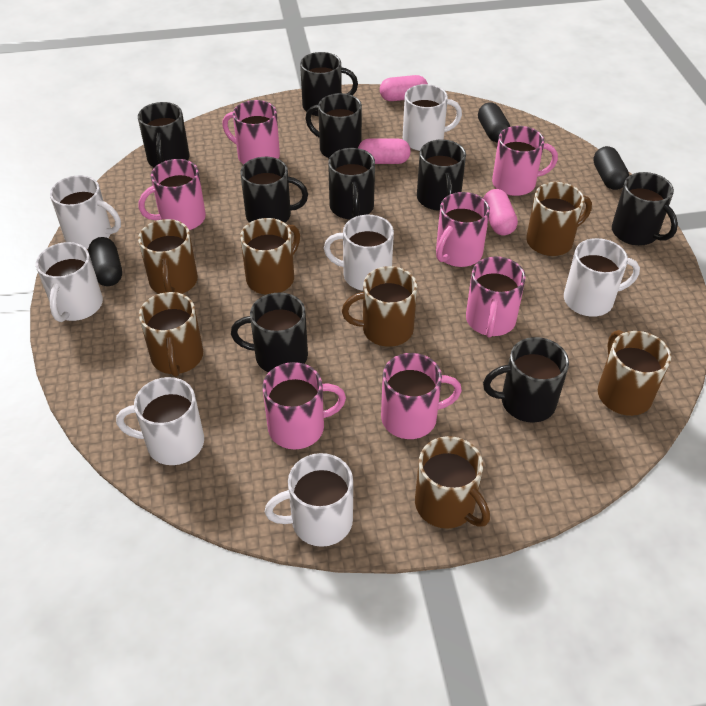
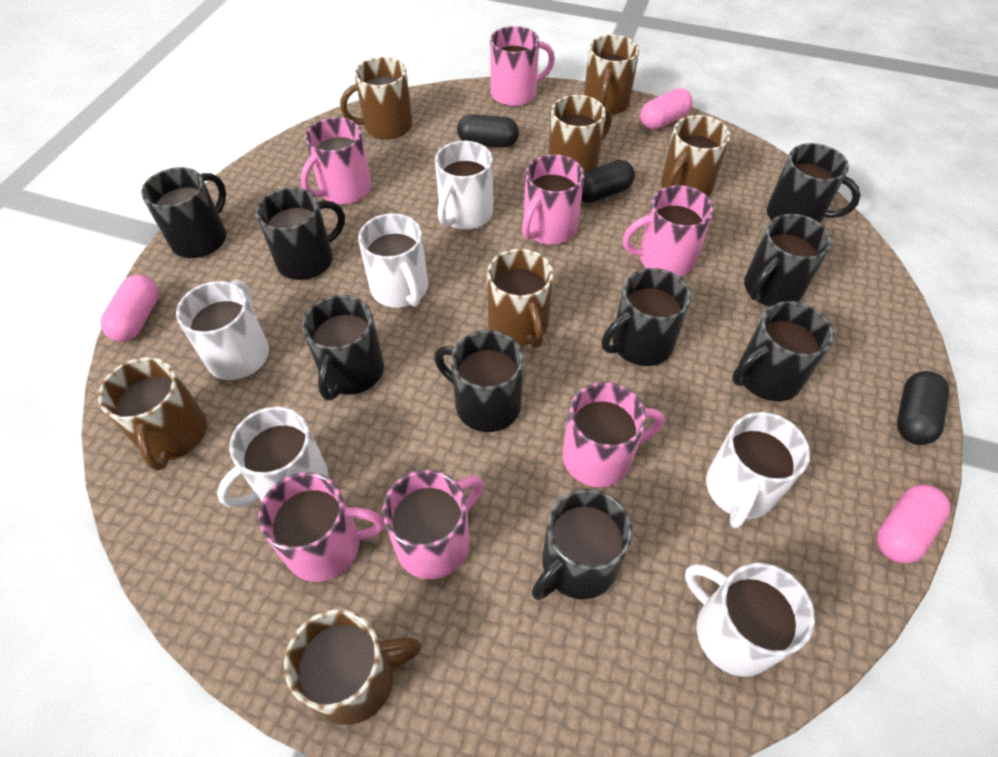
white mug: 7 -> 6

